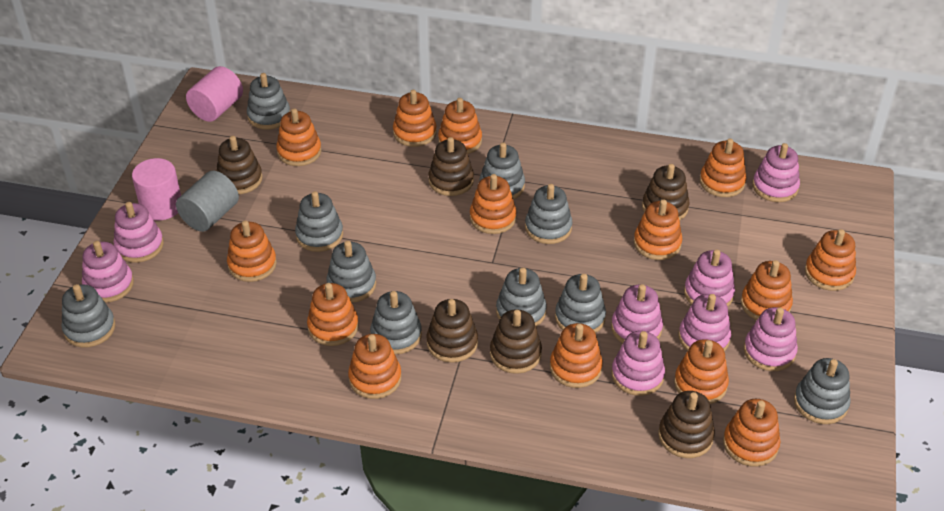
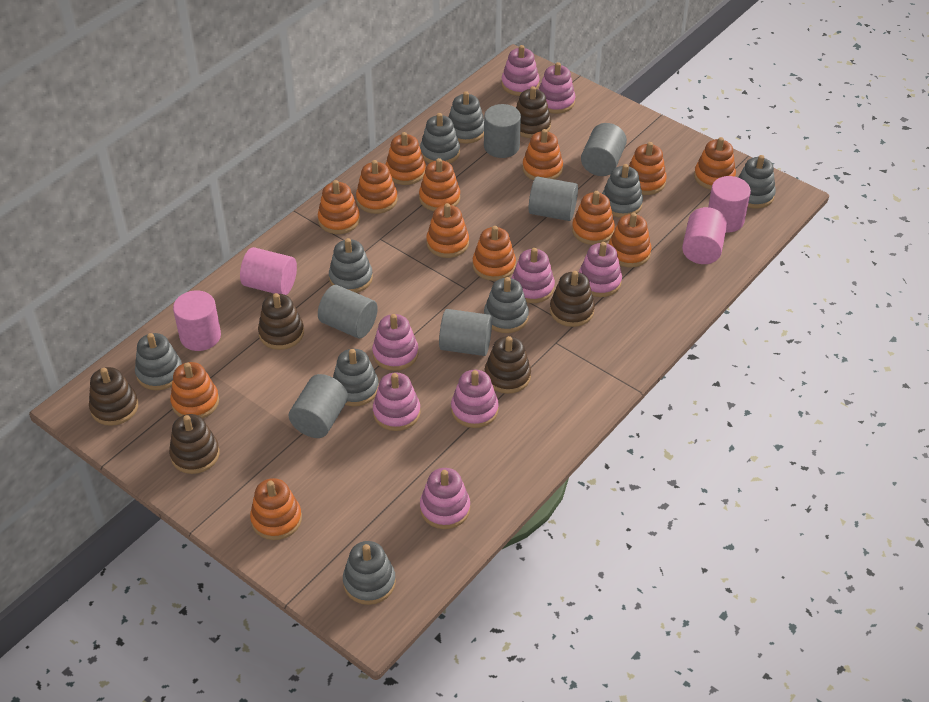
grey cylinder: 1 -> 6
grey stacking toy: 10 -> 9
orange stacking toy: 14 -> 13
pink cylinder: 2 -> 4

